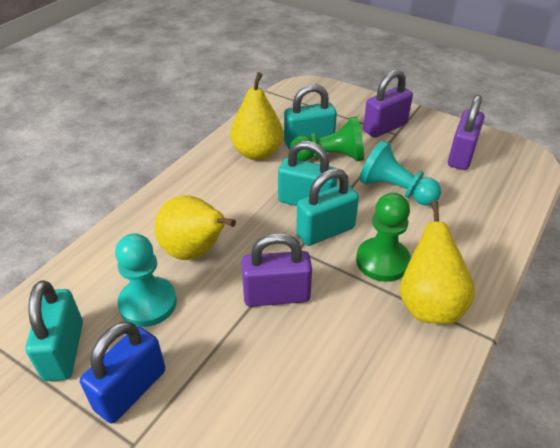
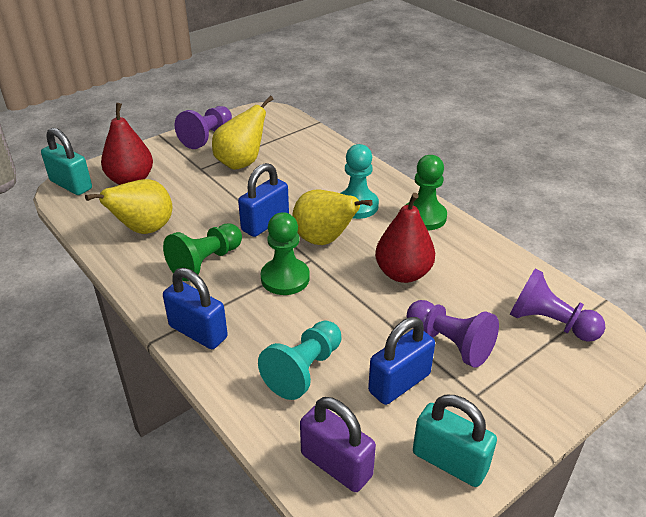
blue padlock: 1 -> 3
green pawn: 2 -> 3
purple padlock: 3 -> 1
purple pawn: 0 -> 3
red pear: 0 -> 2
turquoise padlock: 4 -> 2

